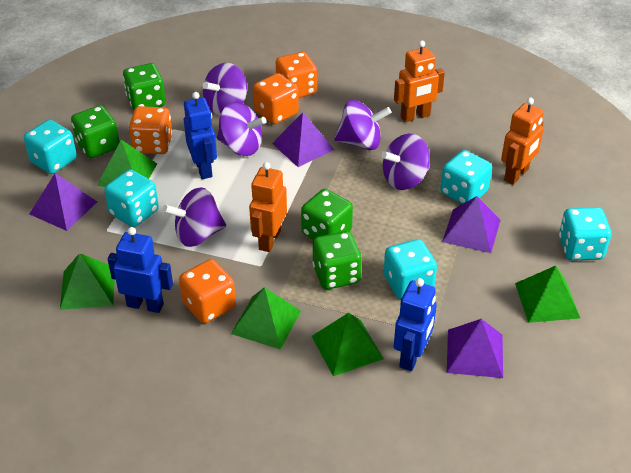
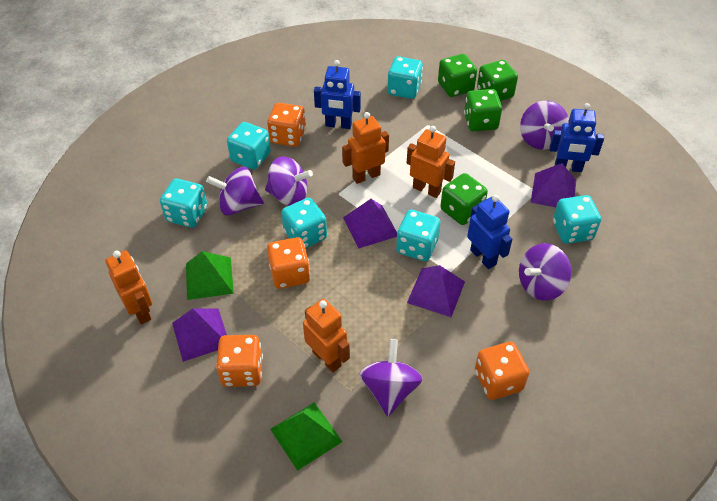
green pyramid: 5 -> 2
orange robot: 3 -> 4
turquoise dice: 5 -> 6

